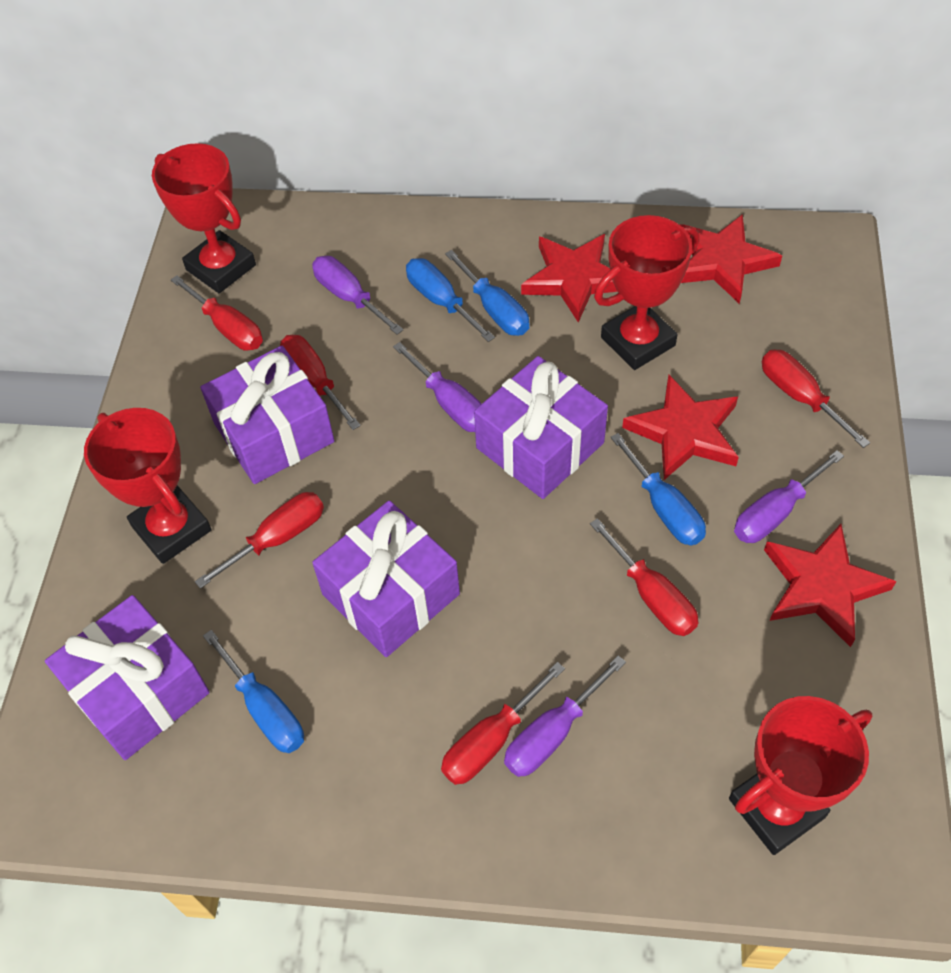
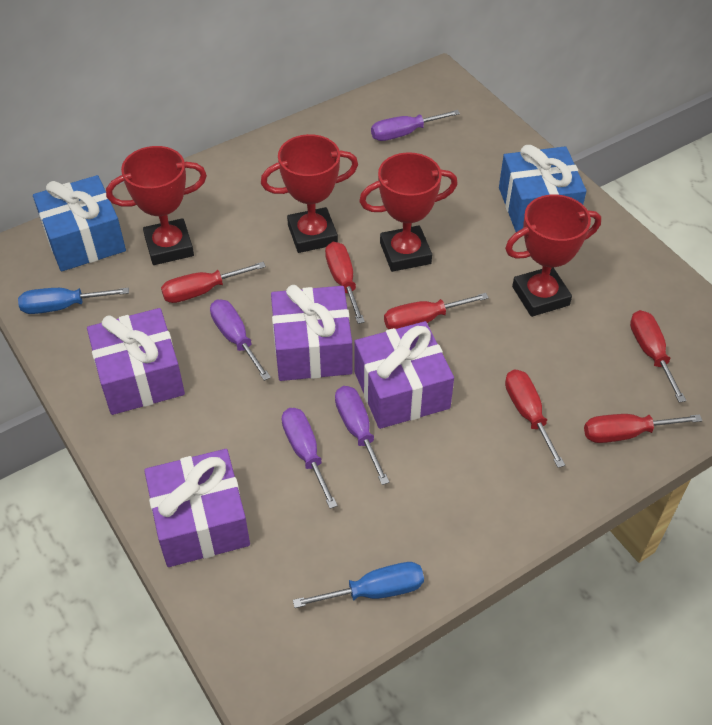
blue gift: 0 -> 2
blue screwdriver: 4 -> 2
red star: 4 -> 0

